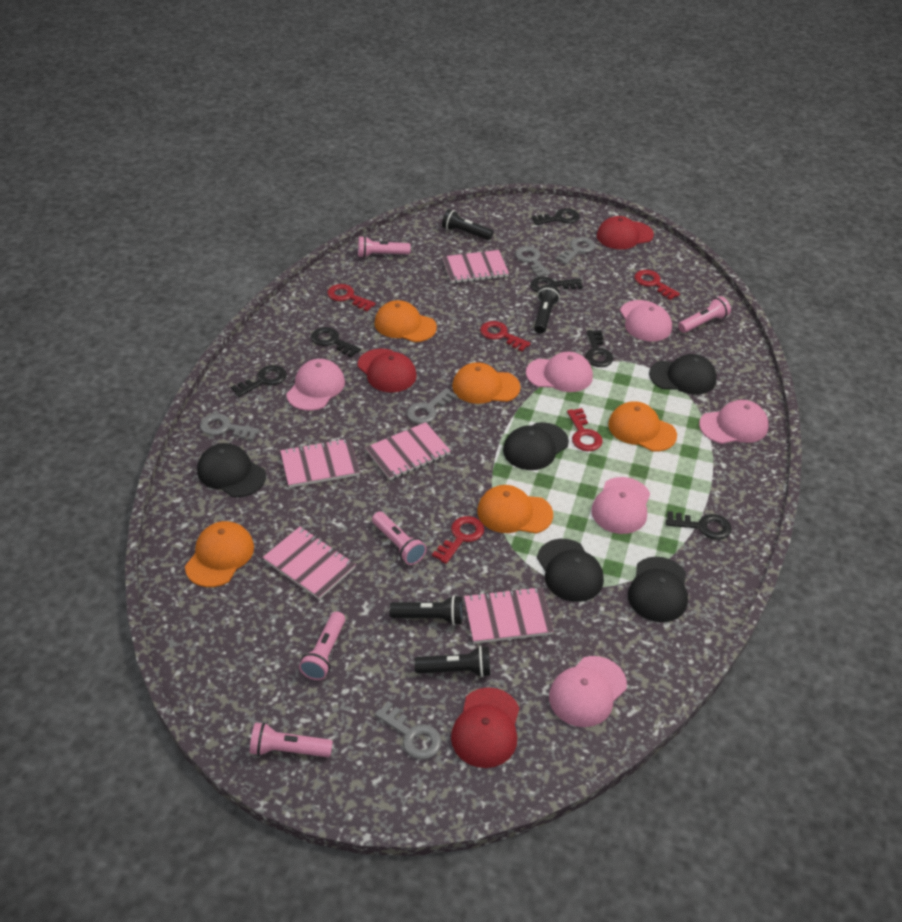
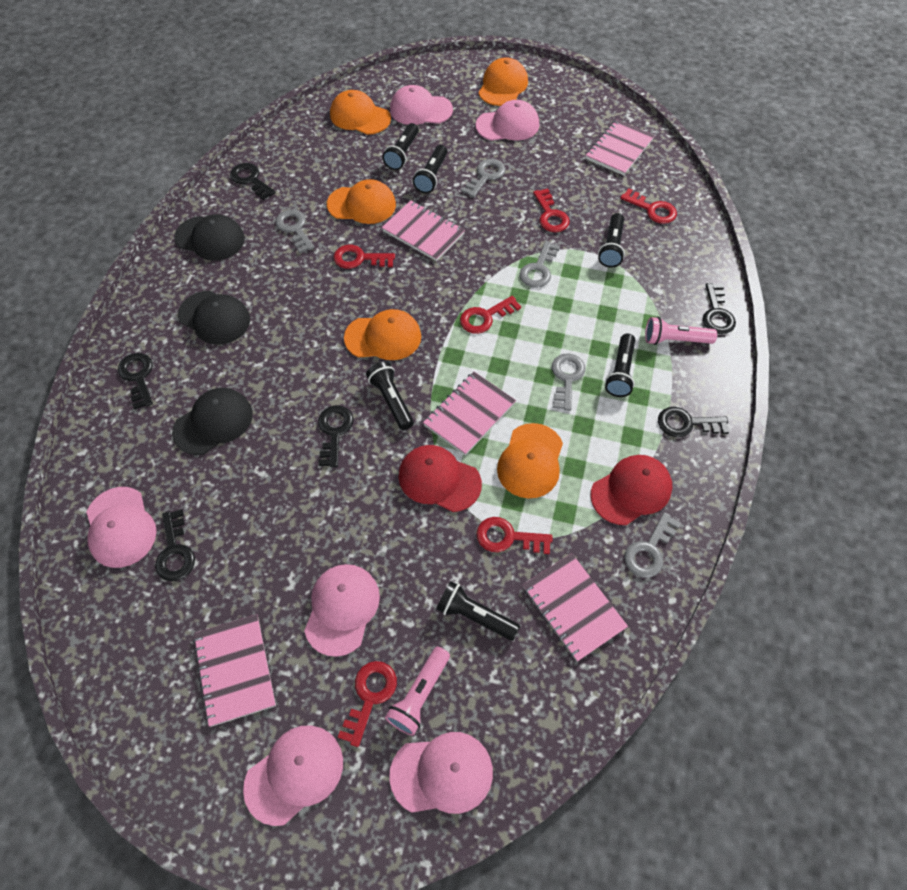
black cap: 5 -> 3
black flashlight: 4 -> 6
pink flashlight: 5 -> 2
red cap: 3 -> 2
red key: 5 -> 6

